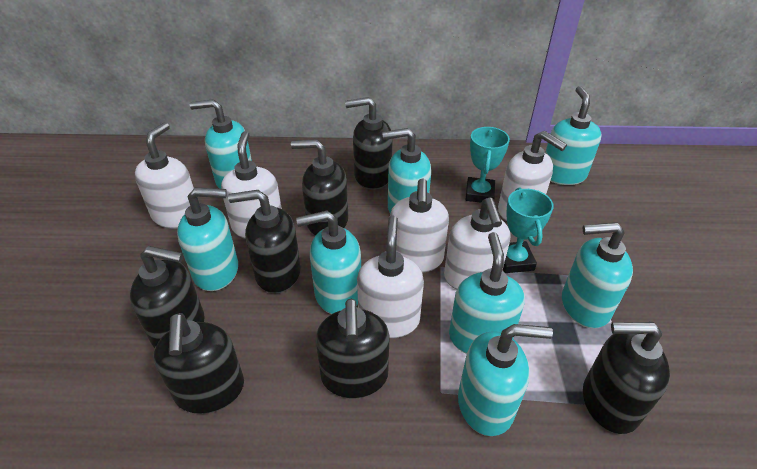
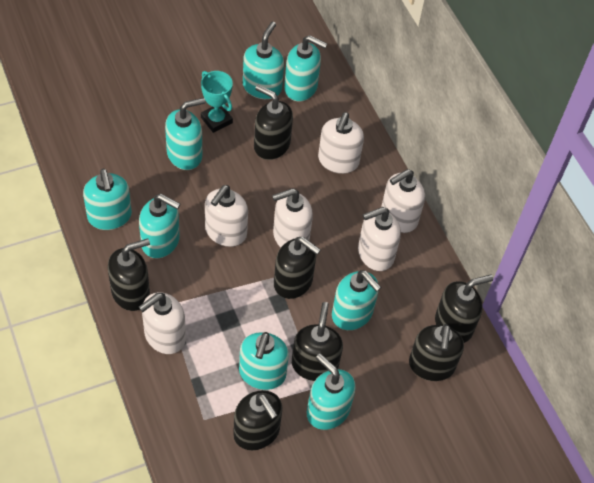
turquoise trophy: 2 -> 1

